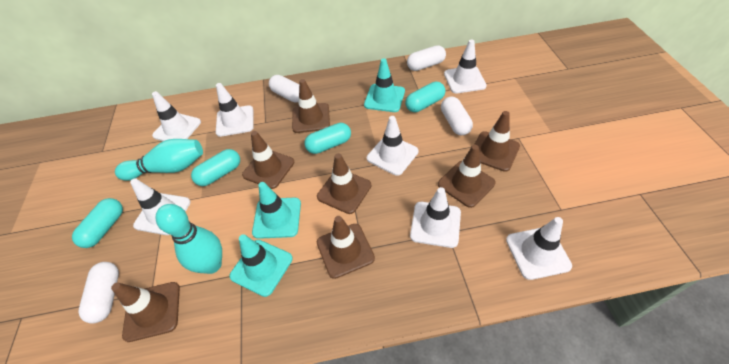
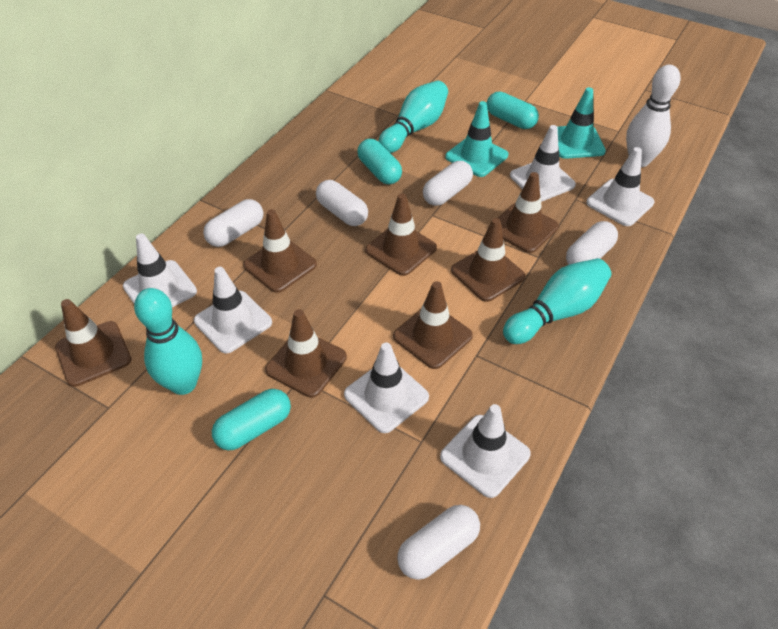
turquoise bowling pin: 2 -> 3
turquoise capsule: 4 -> 3
turquoise traffic cone: 3 -> 2
white bowling pin: 0 -> 1
white capsule: 4 -> 5
white traffic cone: 7 -> 6

